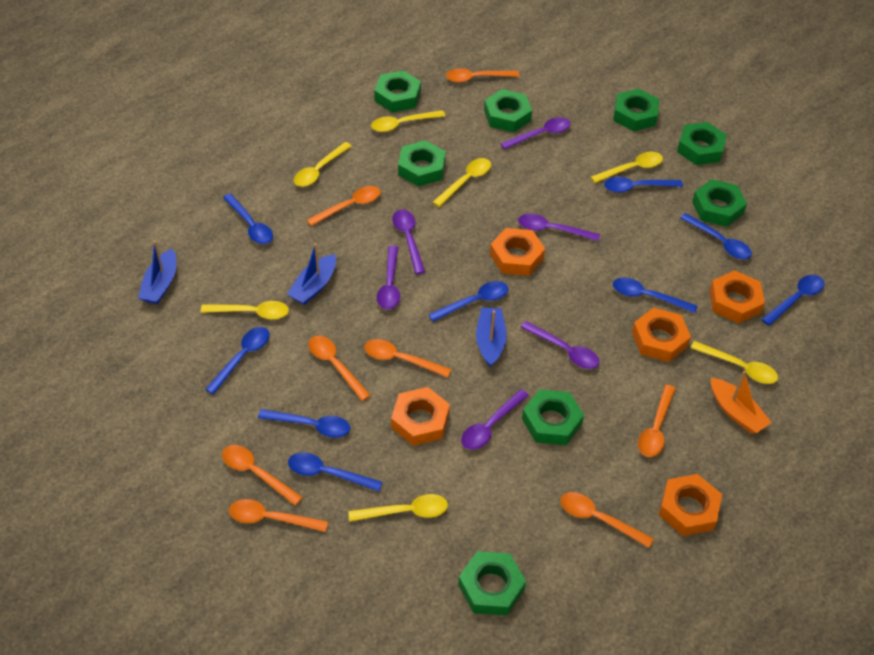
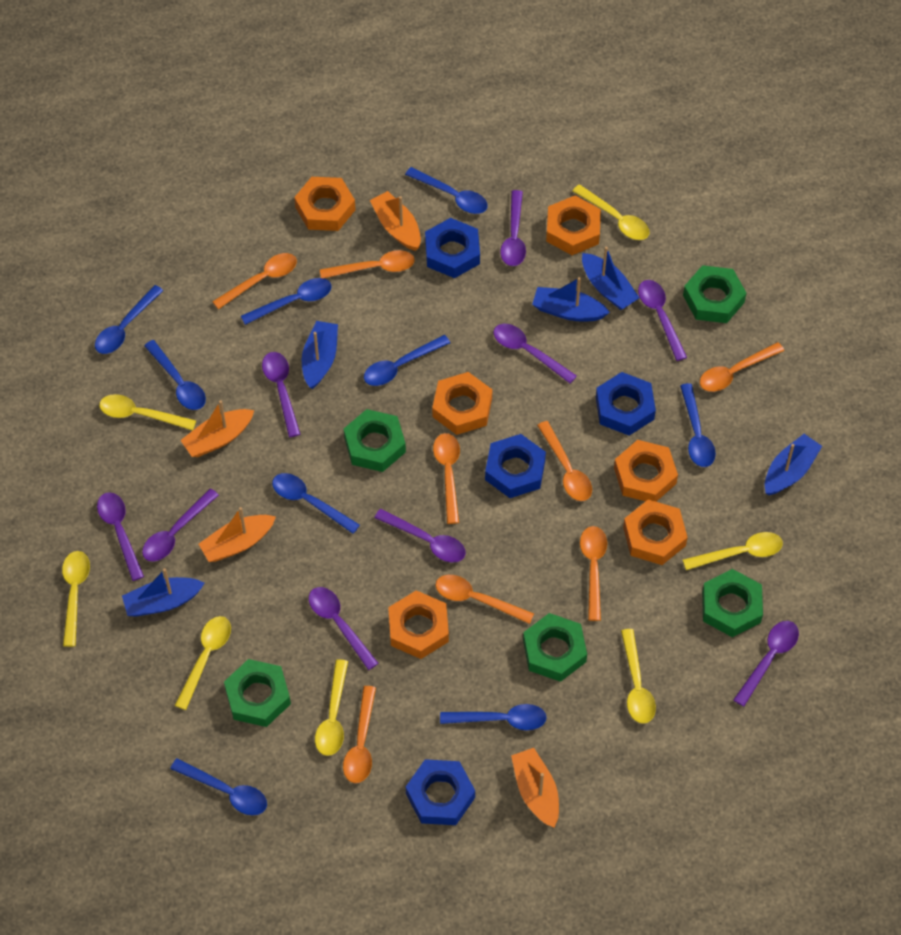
blue boat: 3 -> 5
blue nut: 0 -> 4
green nut: 8 -> 5
orange boat: 1 -> 4
orange nut: 5 -> 6
purple spoon: 6 -> 9

